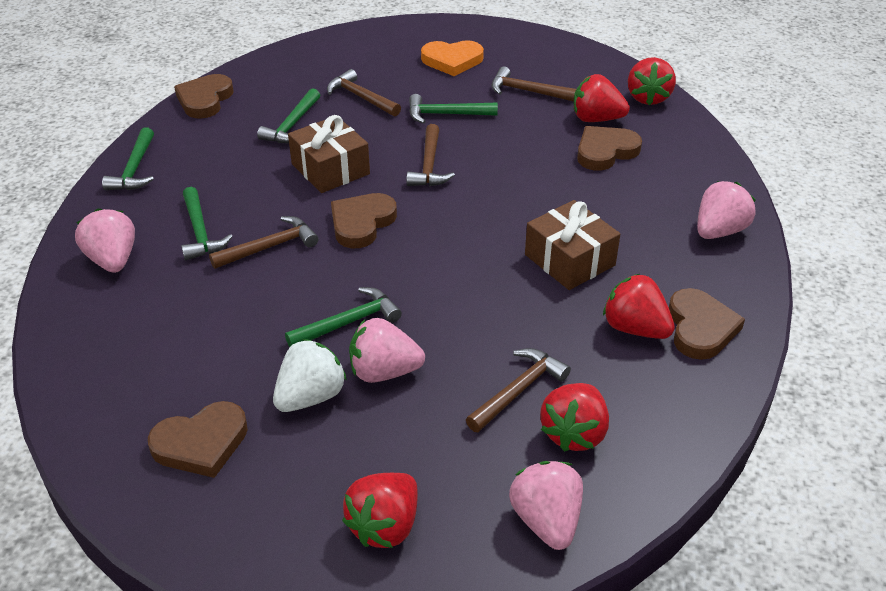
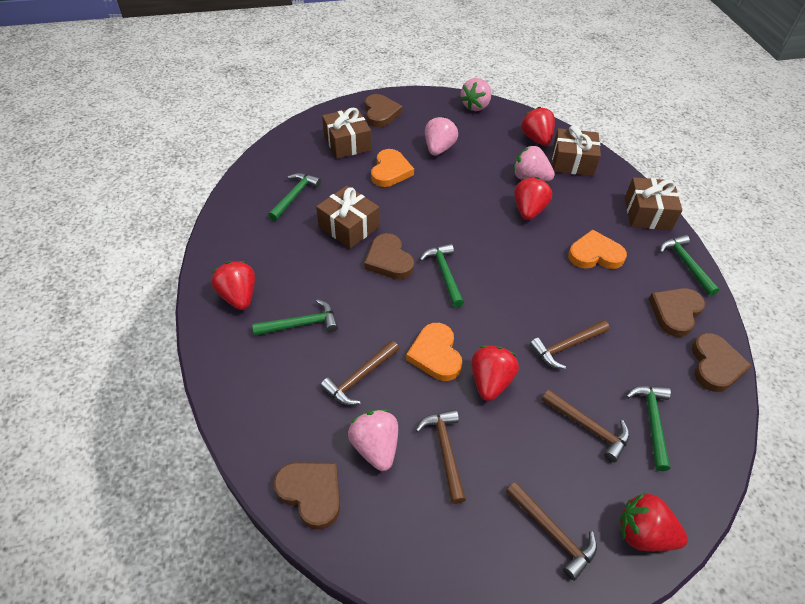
brown gift: 2 -> 4
orange heart: 1 -> 3
white strawberry: 1 -> 0

